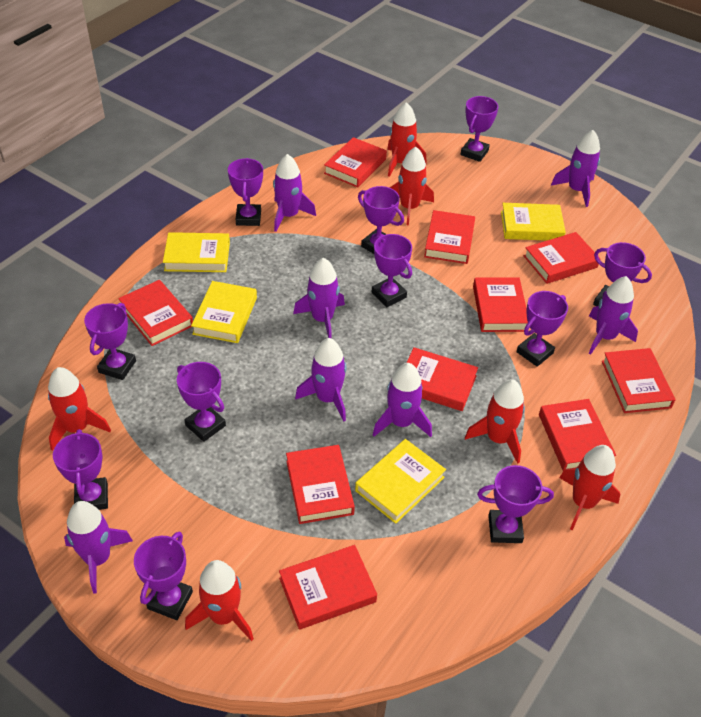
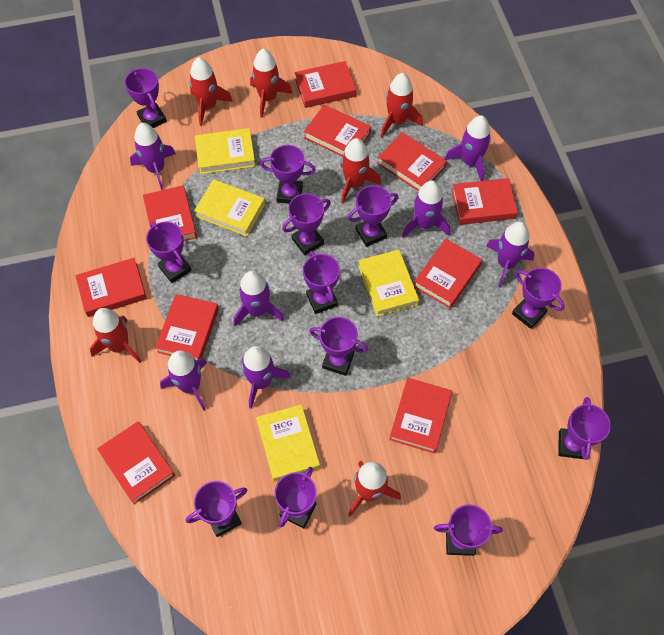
purple trophy: 11 -> 12

